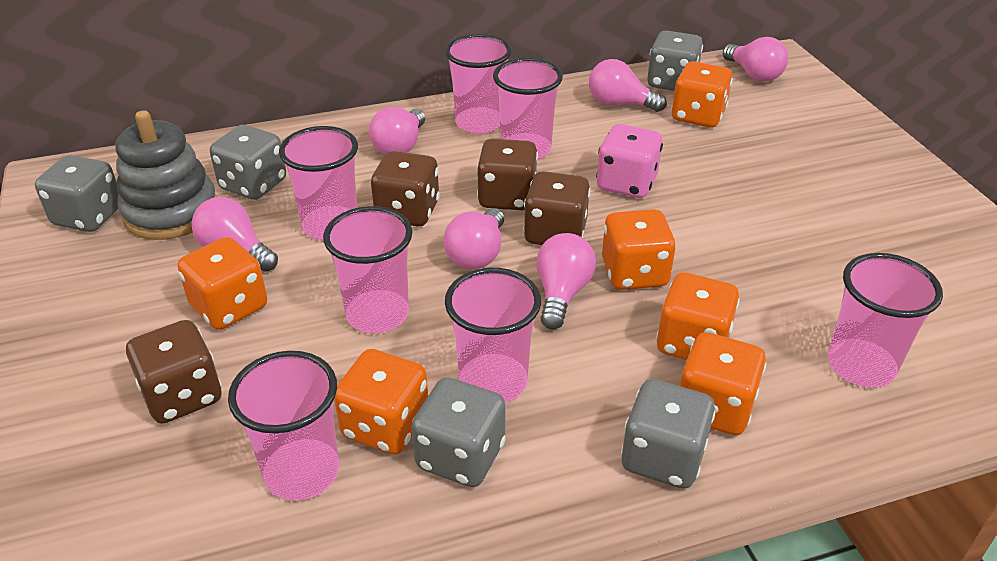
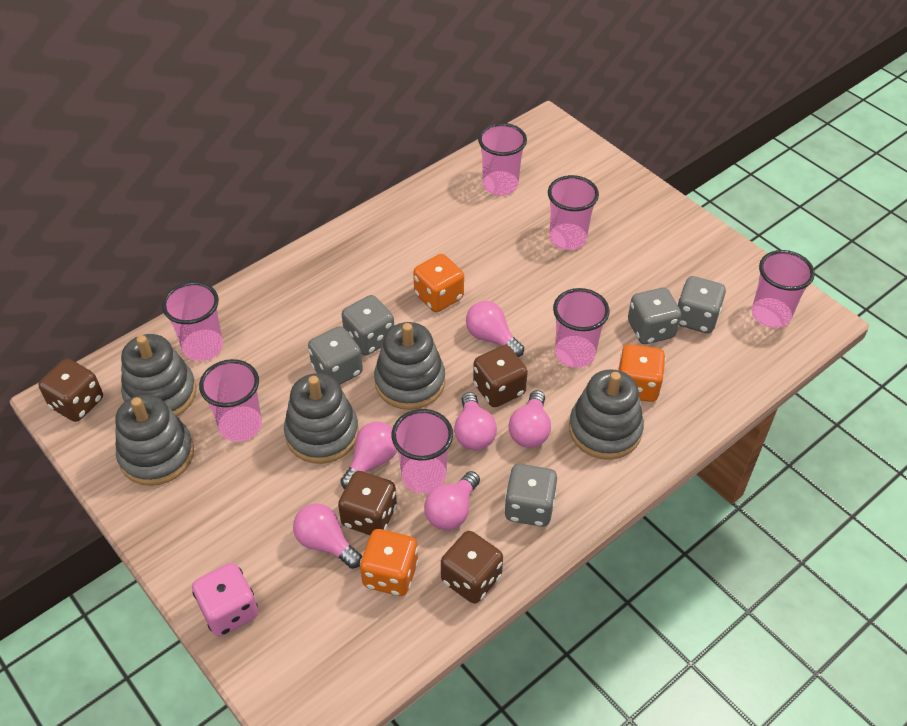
grey stacking toy: 1 -> 5
orange dice: 6 -> 3

